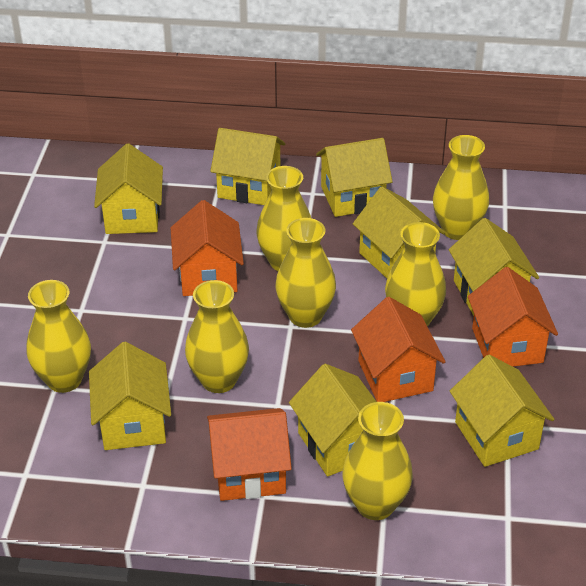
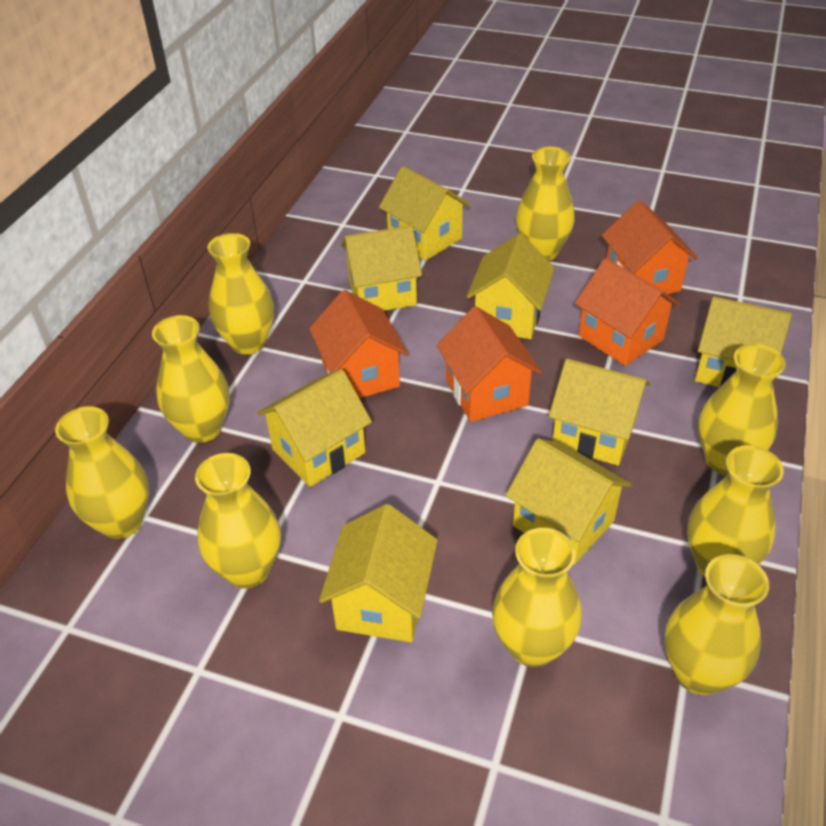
yellow vase: 7 -> 9

